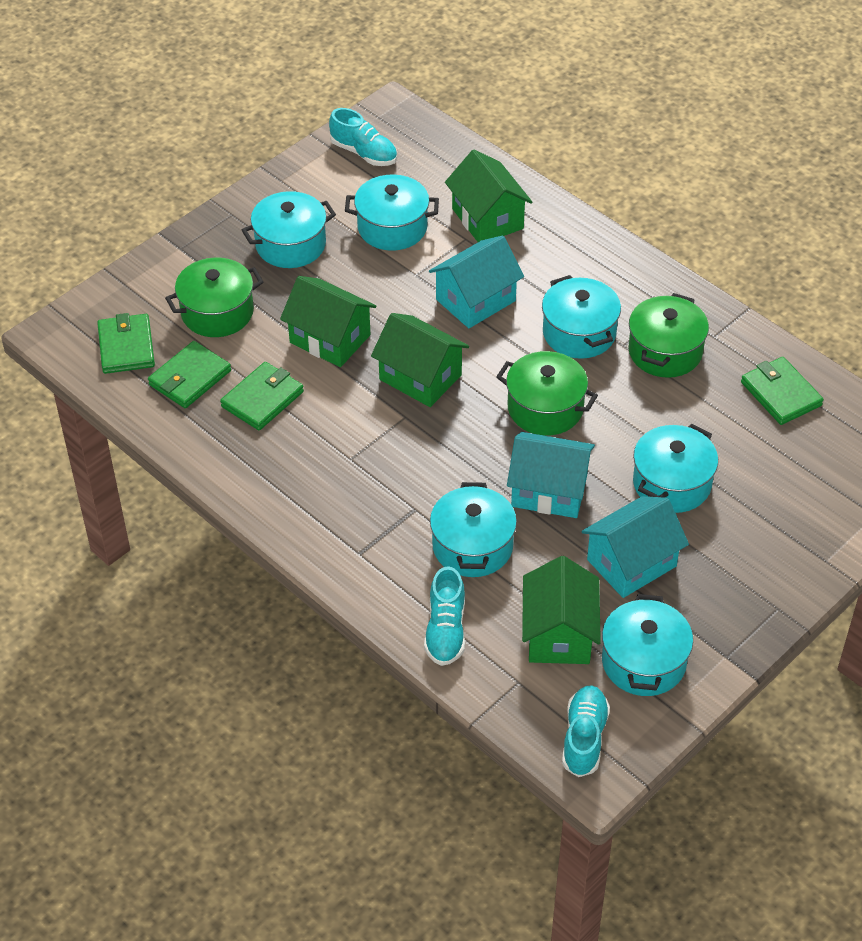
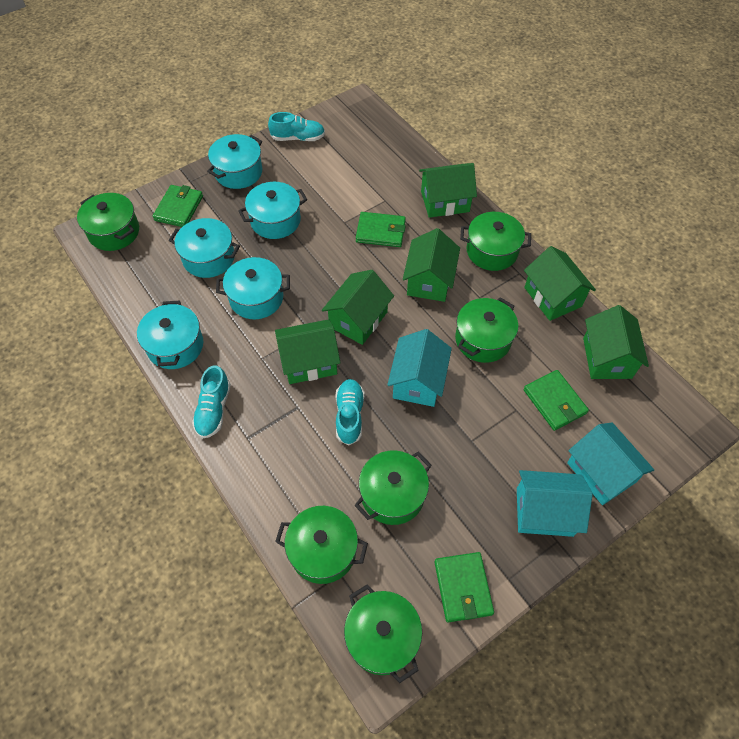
green house: 4 -> 6
green pot: 3 -> 6
turquoise pot: 6 -> 5

